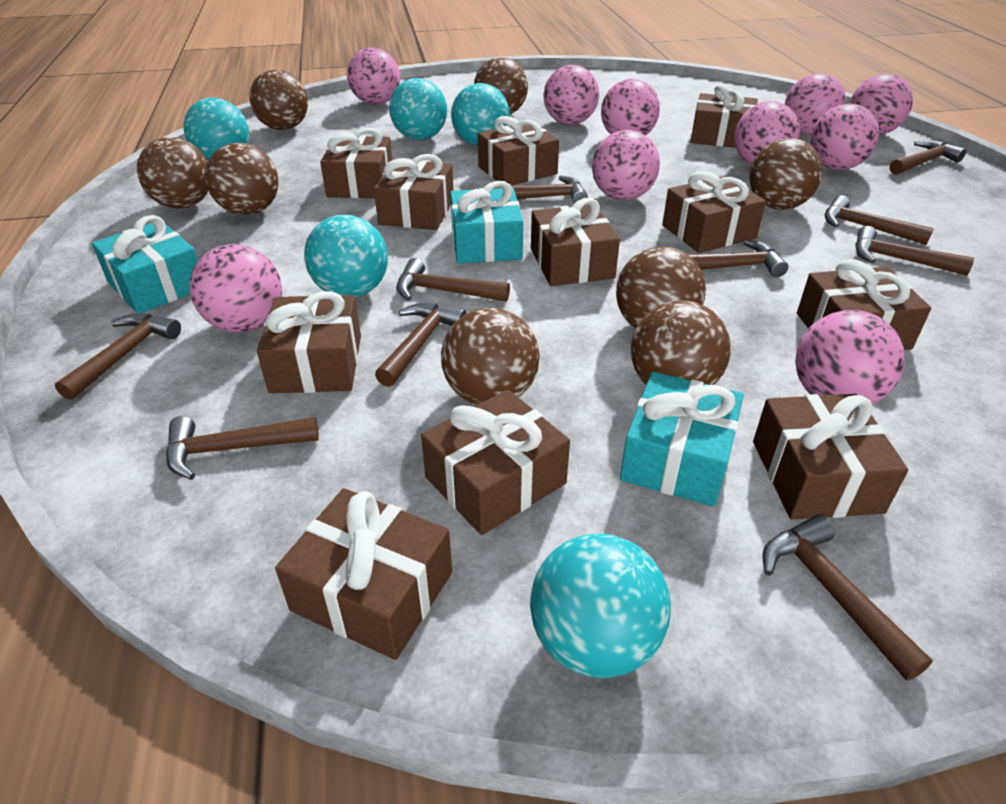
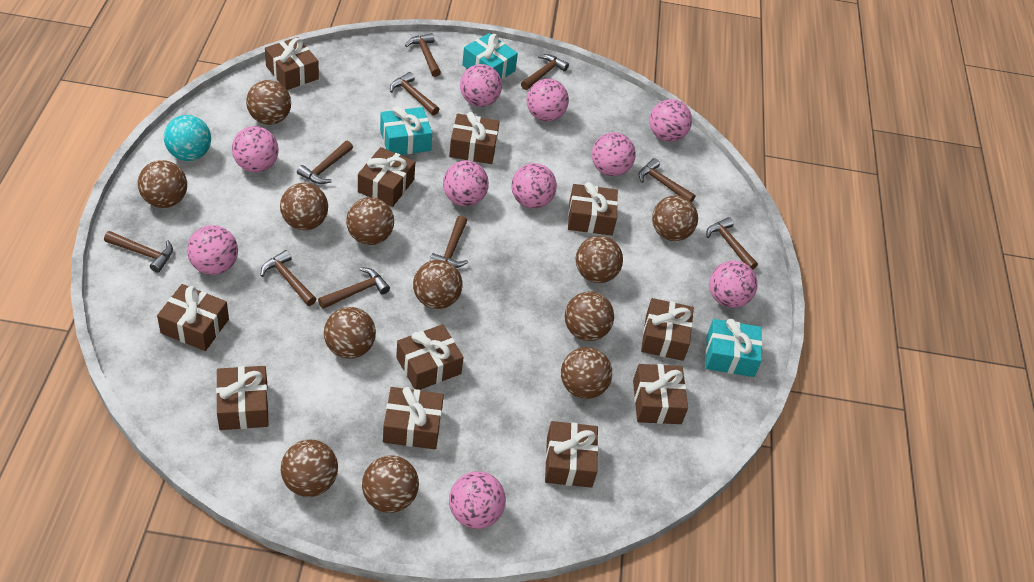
brown ball: 8 -> 12
turquoise ball: 5 -> 1

